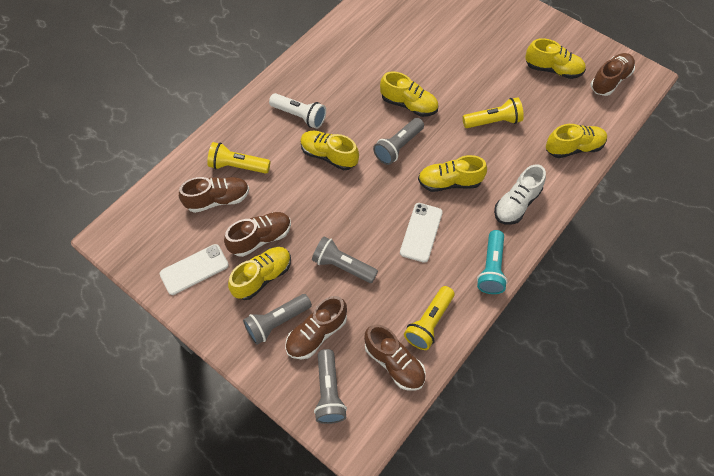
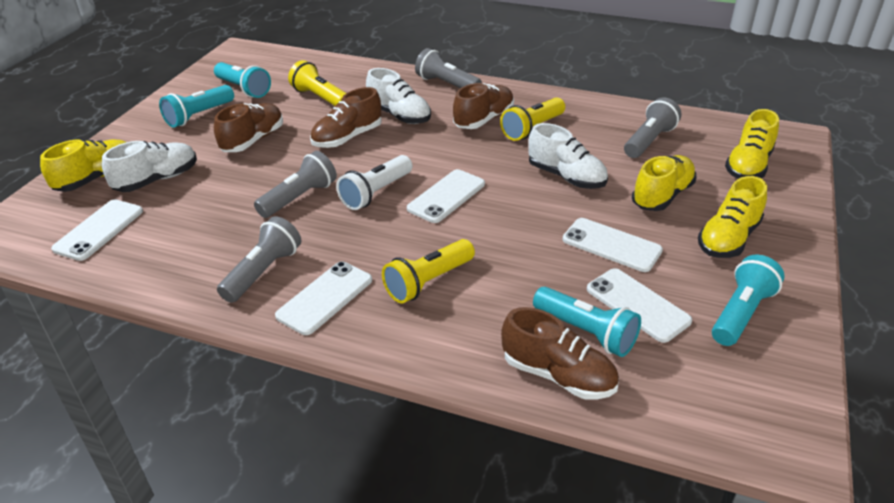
brown shoe: 5 -> 4
turquoise flashlight: 1 -> 4
white phone: 2 -> 5
white shoe: 1 -> 3
yellow shoe: 6 -> 4

